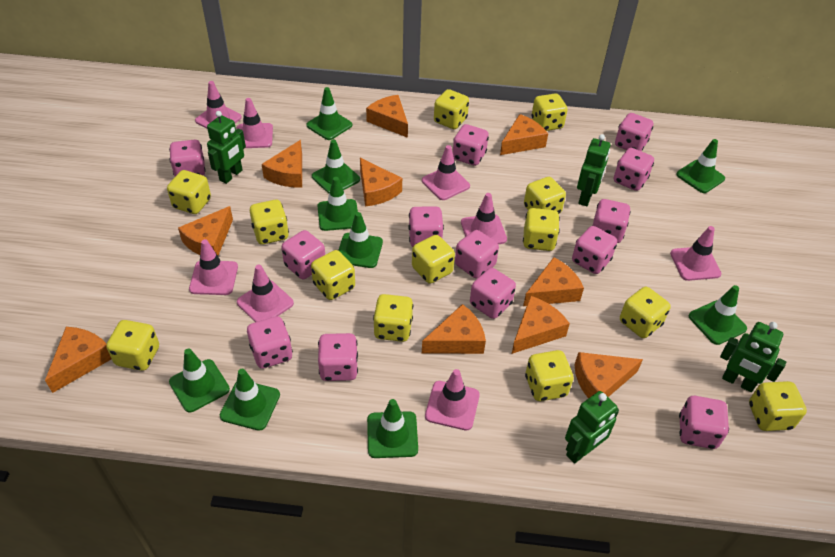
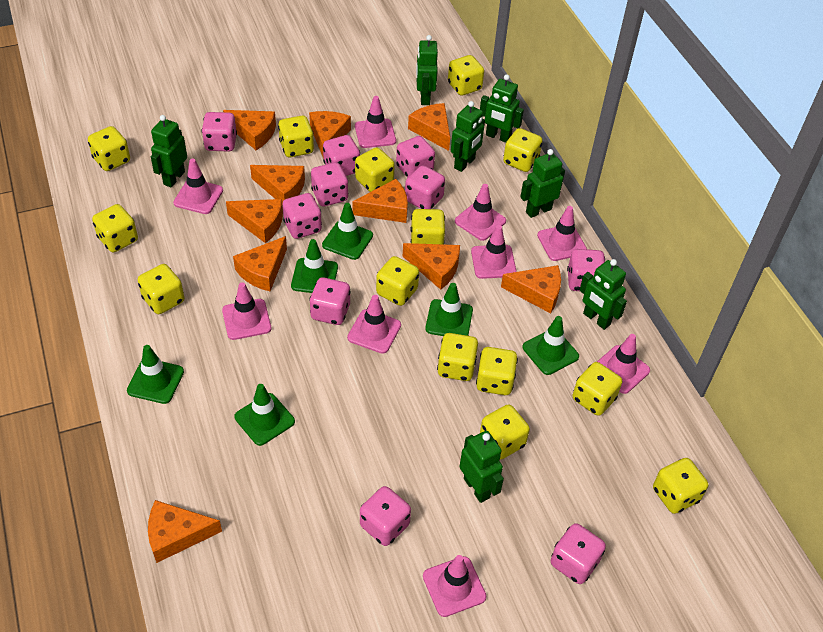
green robot: 4 -> 7
green traffic cone: 9 -> 6
pink dice: 13 -> 10
pink traffic cone: 8 -> 9
yellow dice: 13 -> 14

